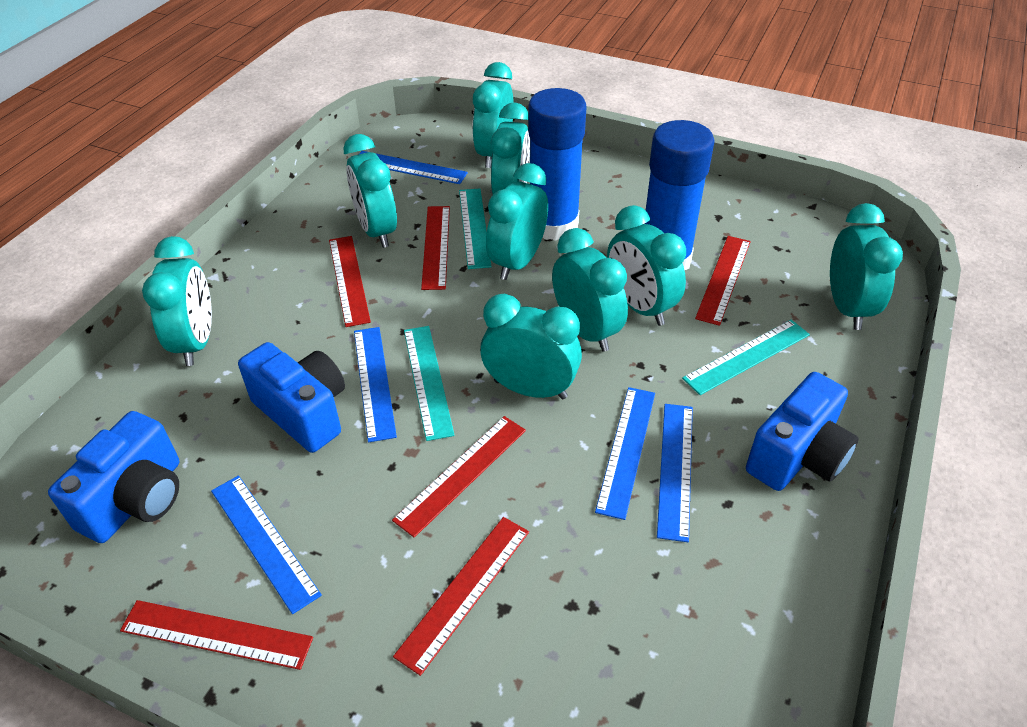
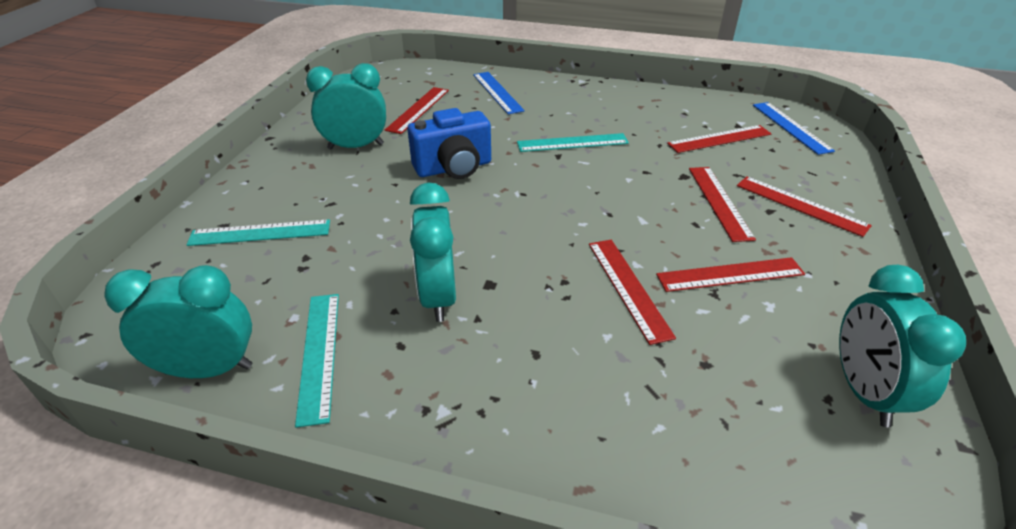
blue camera: 3 -> 1
blue glue stick: 2 -> 0
blue ruler: 5 -> 2
turquoise clock: 9 -> 4

